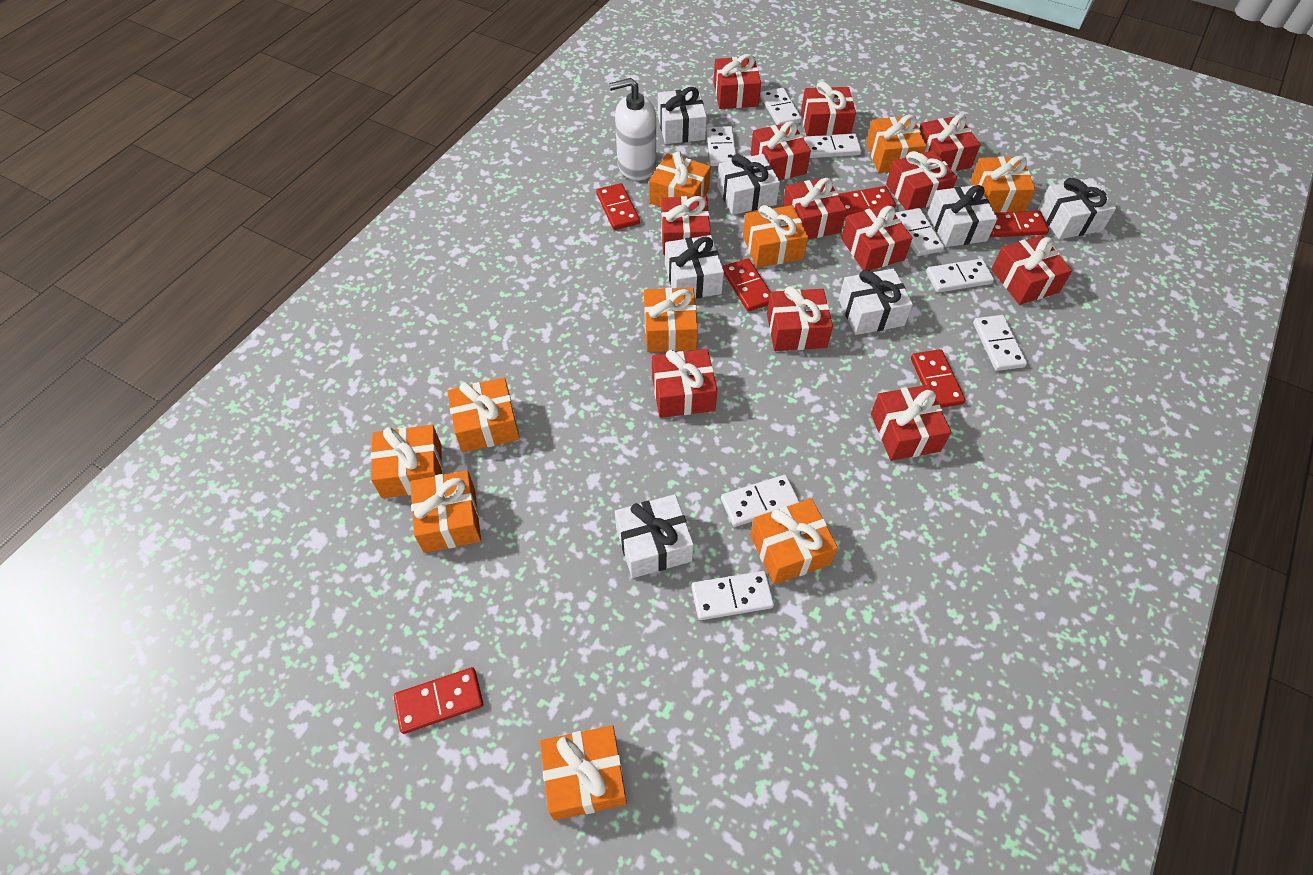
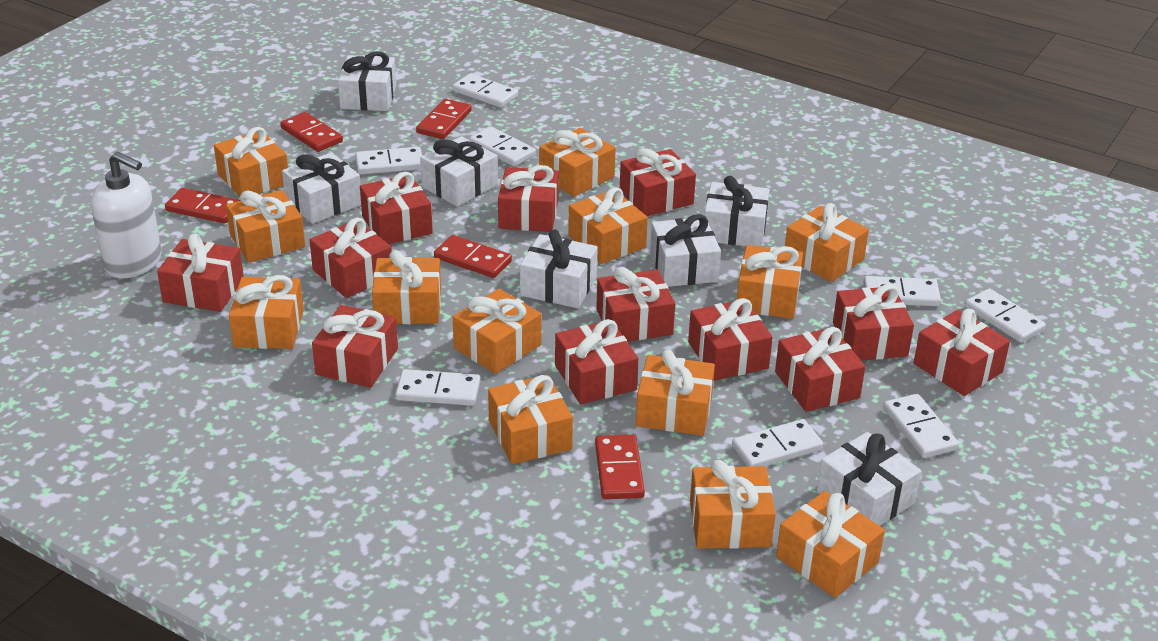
orange gift: 10 -> 13
red domino: 6 -> 5

